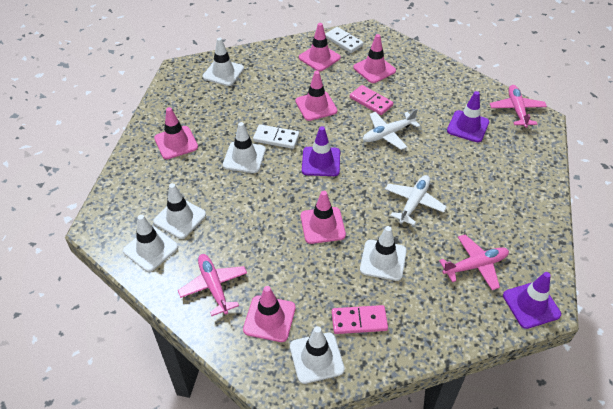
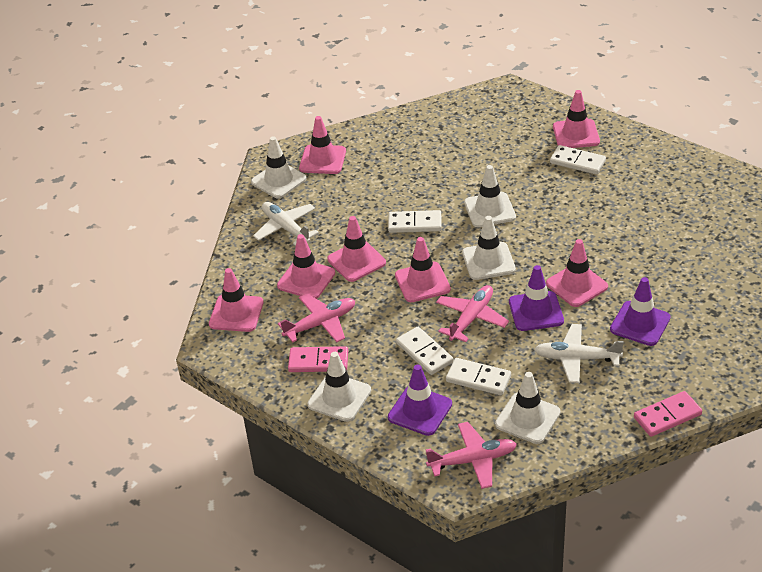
pink traffic cone: 6 -> 7
white domino: 2 -> 4
white traffic cone: 6 -> 5

